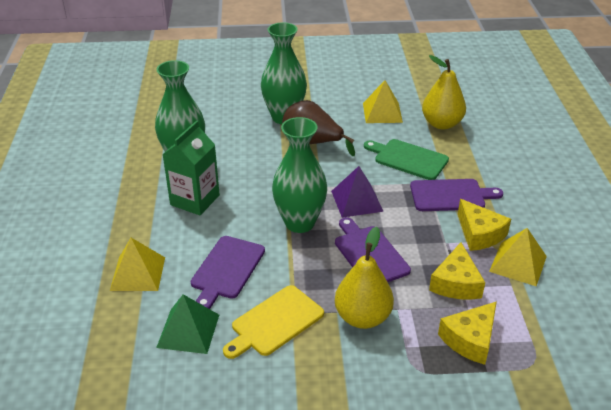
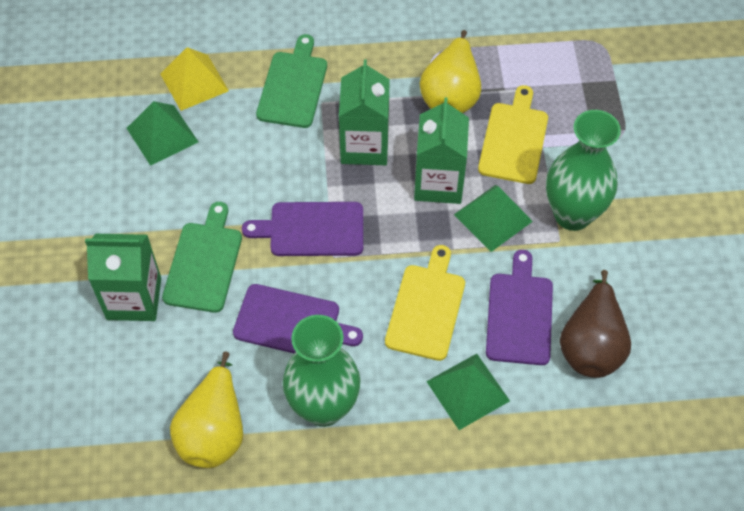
green carton: 1 -> 3
green cutting board: 1 -> 2
green pyramid: 1 -> 3
green vase: 3 -> 2
purple pyramid: 1 -> 0
yellow cheese: 3 -> 0
yellow cutting board: 1 -> 2
yellow pyramid: 3 -> 1

